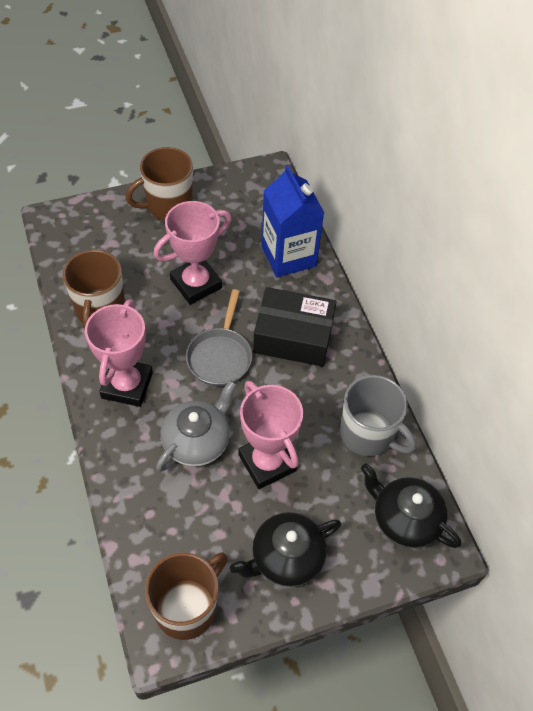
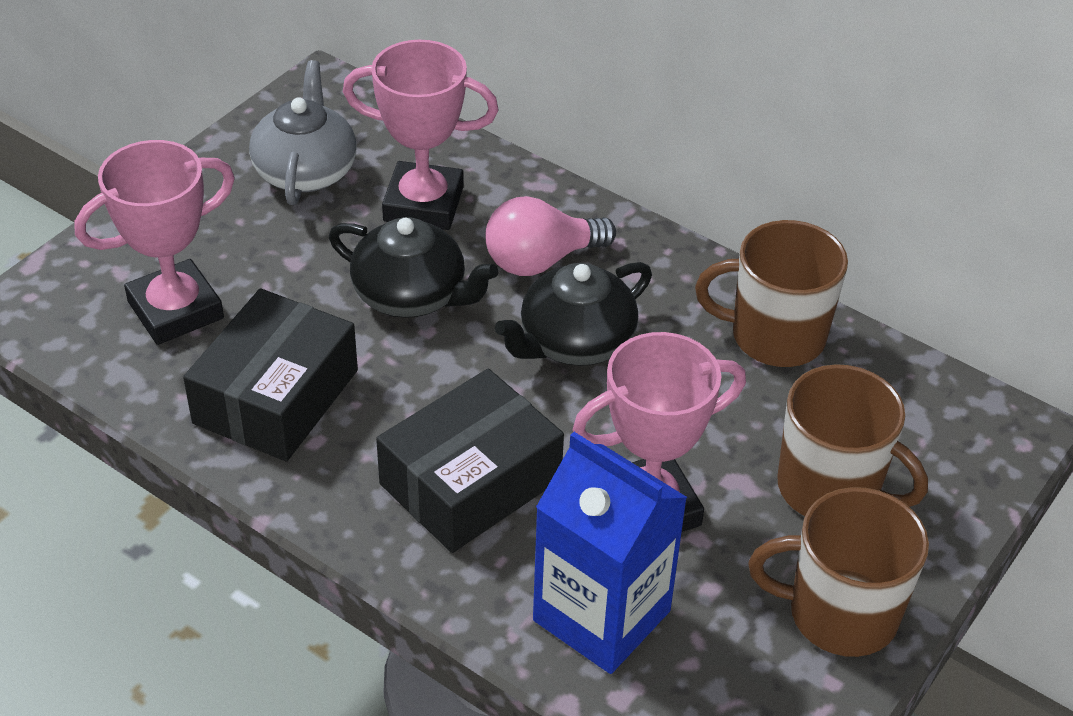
black box: 1 -> 2
grey mug: 1 -> 0
grey pan: 1 -> 0
pink light bulb: 0 -> 1

